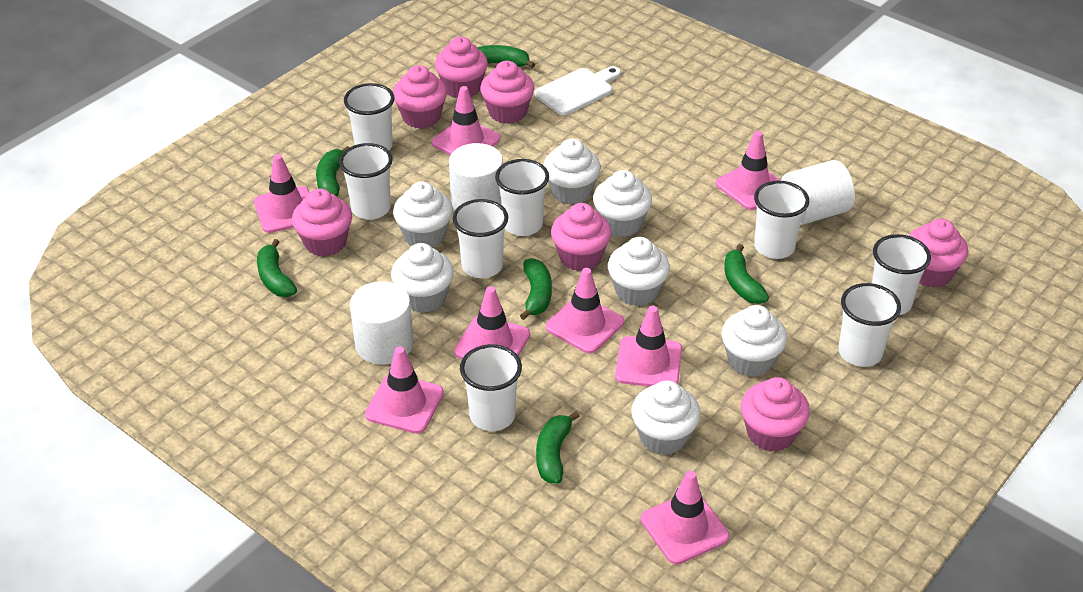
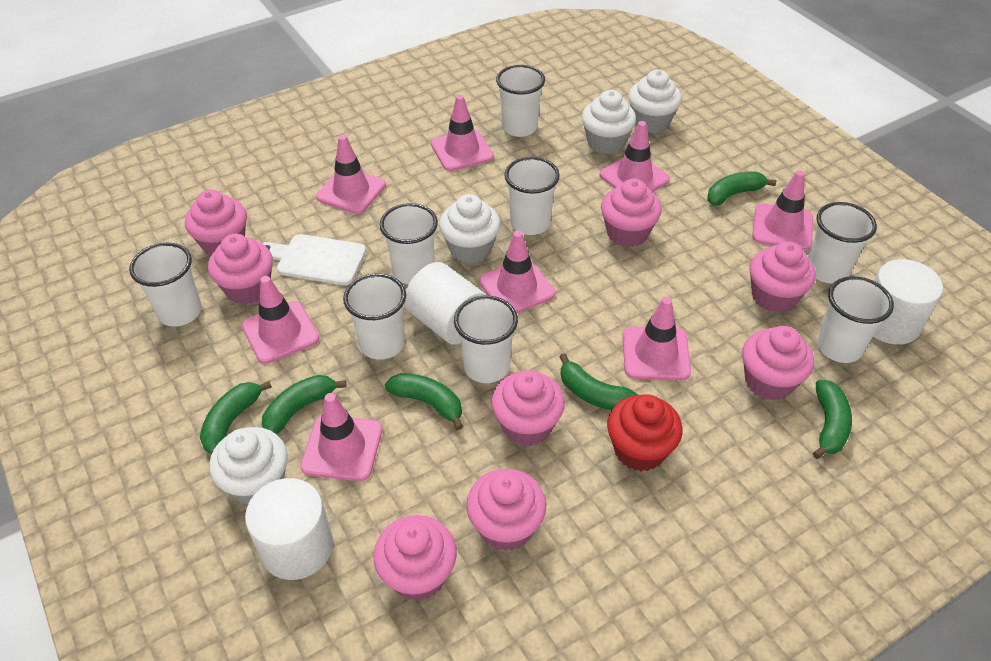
pink cupcake: 7 -> 8
red cupcake: 0 -> 1
white cupcake: 7 -> 4

